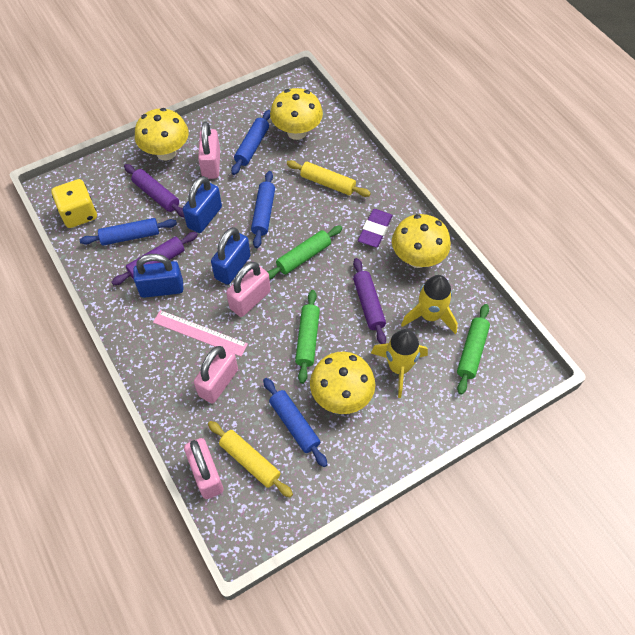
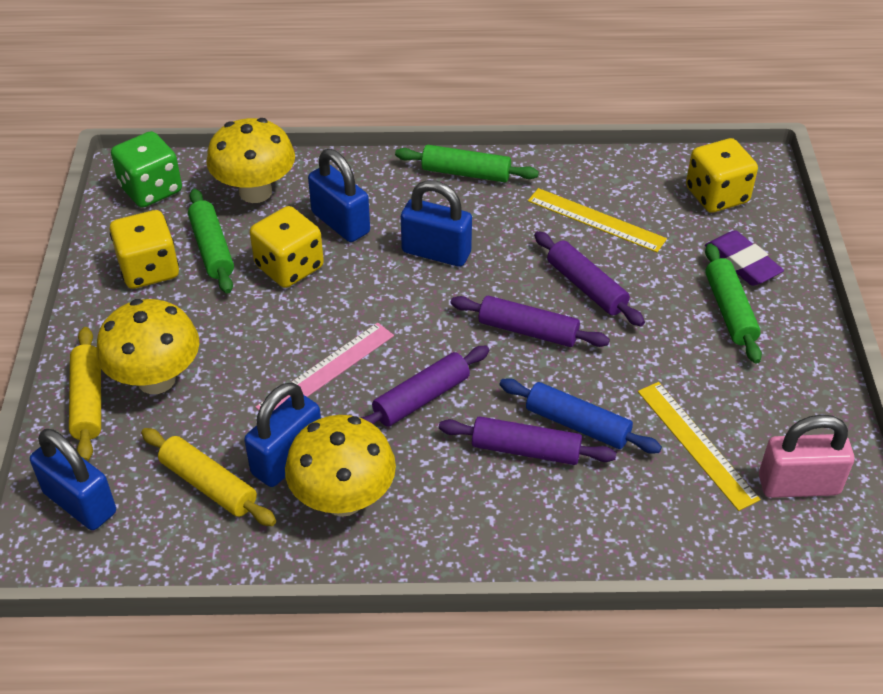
blue padlock: 3 -> 4
blue rolling pin: 4 -> 1
green dice: 0 -> 1
pink padlock: 4 -> 1
purple rolling pin: 3 -> 4
yellow dice: 1 -> 3
yellow mushroom: 4 -> 3
yellow rocket: 2 -> 0
yellow ruler: 0 -> 2

